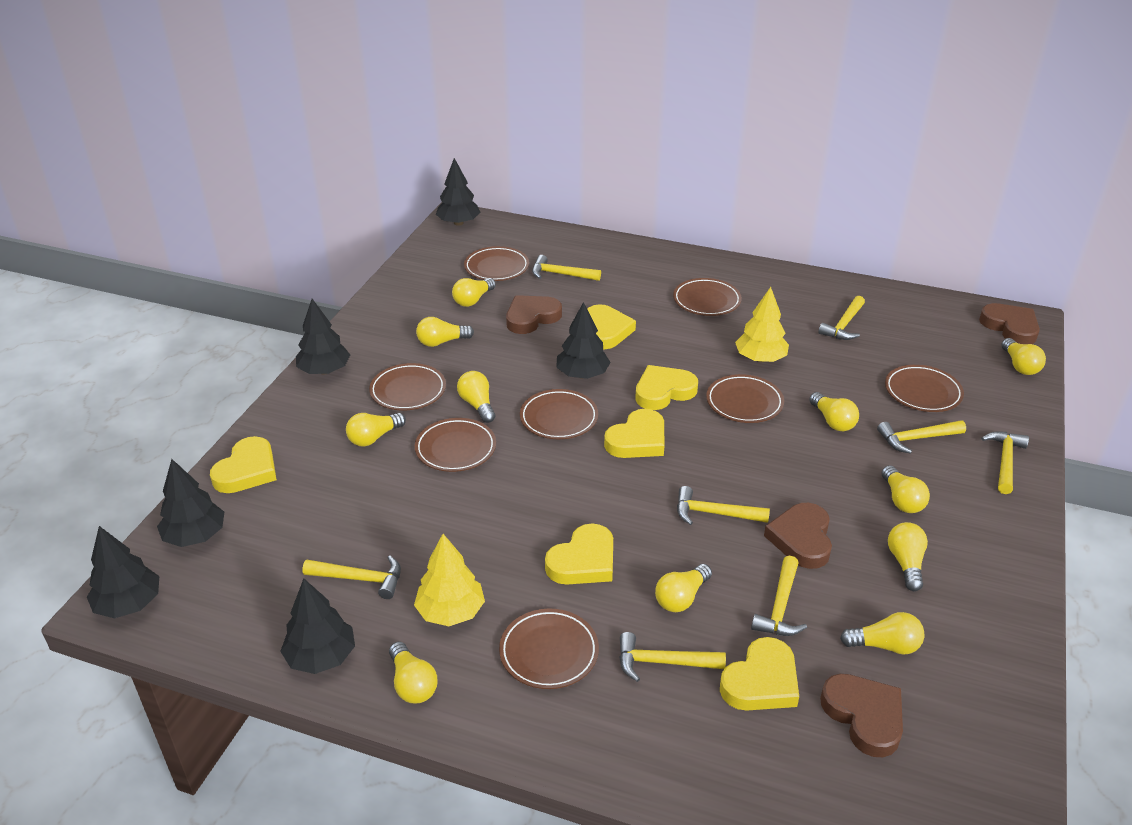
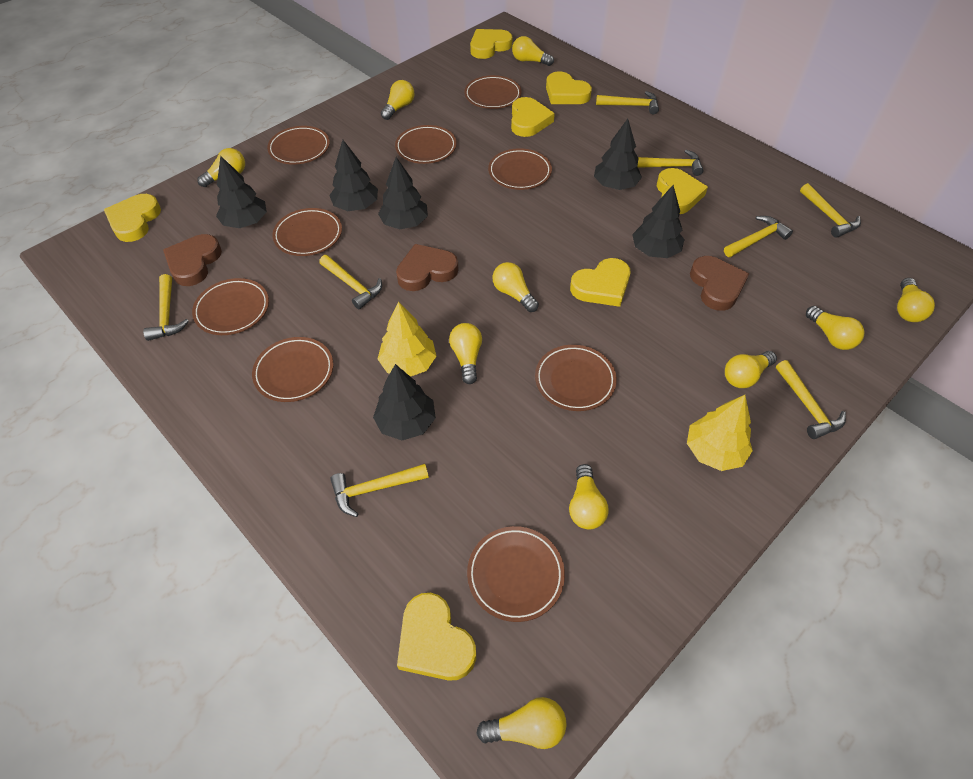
brown heart: 4 -> 3
brown plate: 8 -> 9
yellow heart: 6 -> 7
yellow light bulb: 11 -> 10

